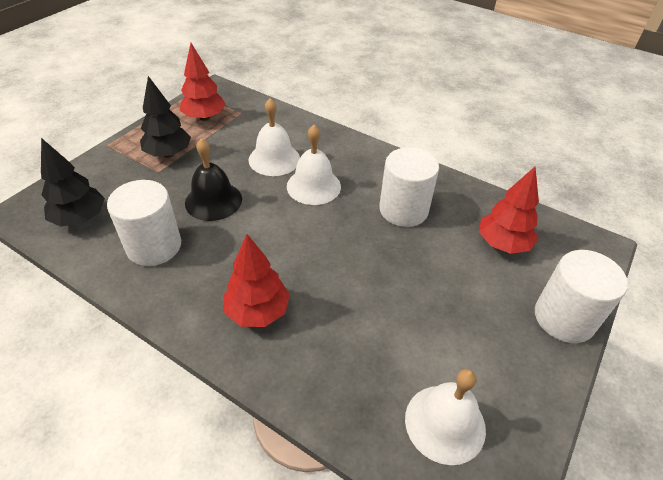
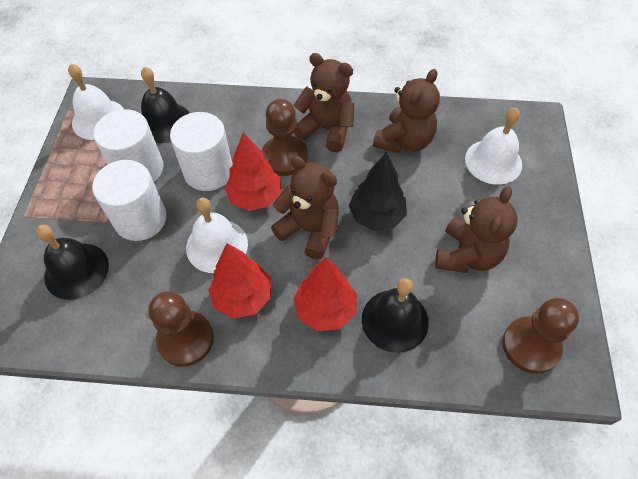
black bell: 1 -> 3
black tree: 2 -> 1
brown pawn: 0 -> 3
brown teddy bear: 0 -> 4

